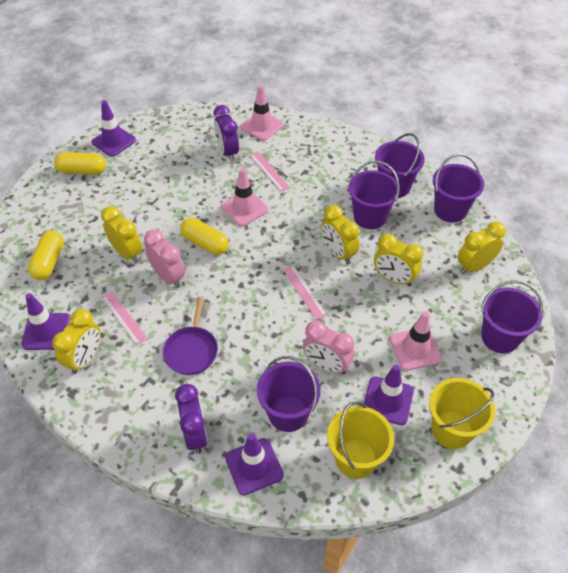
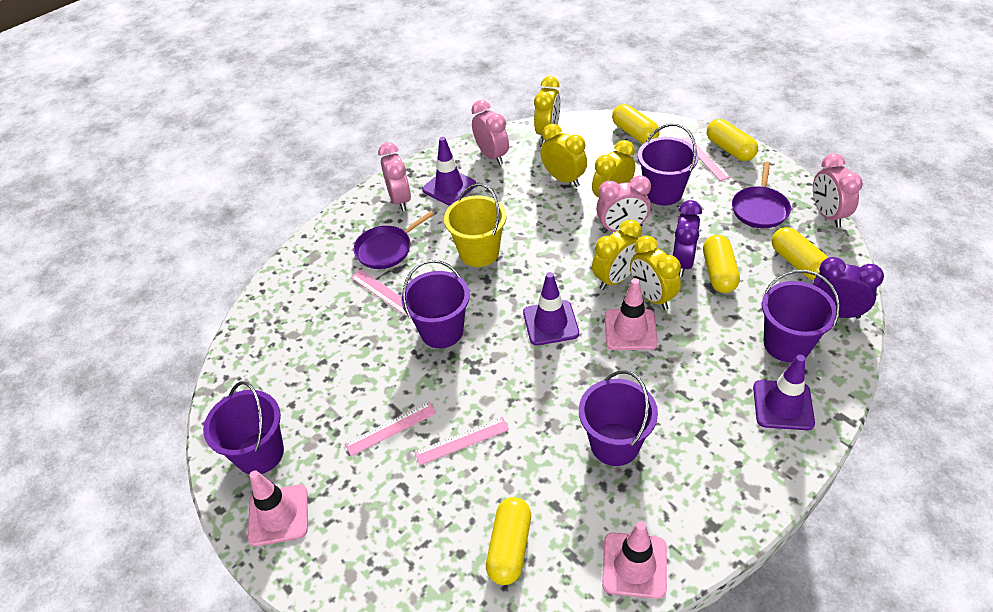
pink clock: 2 -> 4
pink ruler: 3 -> 4
purple pan: 1 -> 2
purple traffic cone: 4 -> 3
yellow bucket: 2 -> 1
yellow capsule: 3 -> 5

